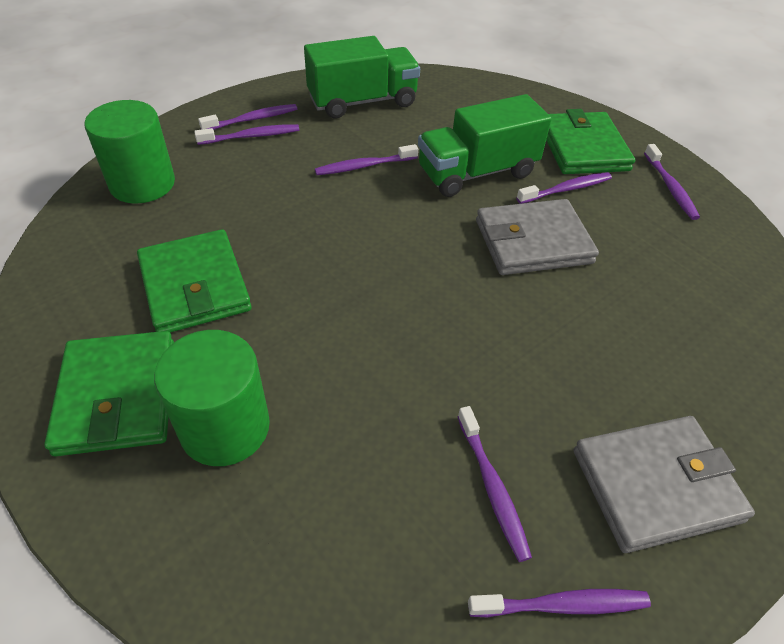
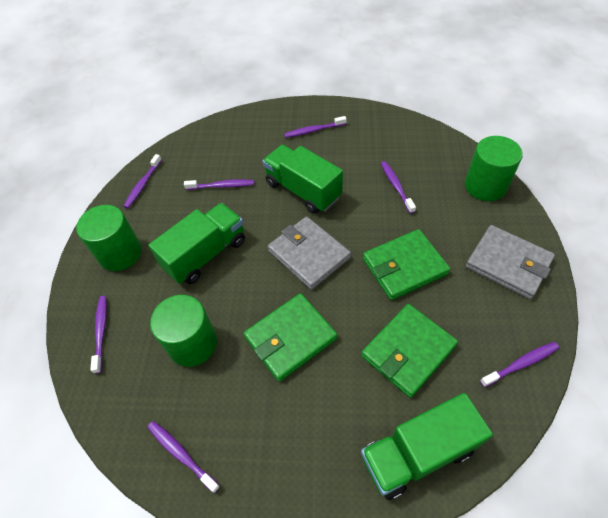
green cylinder: 2 -> 3
green truck: 2 -> 3

